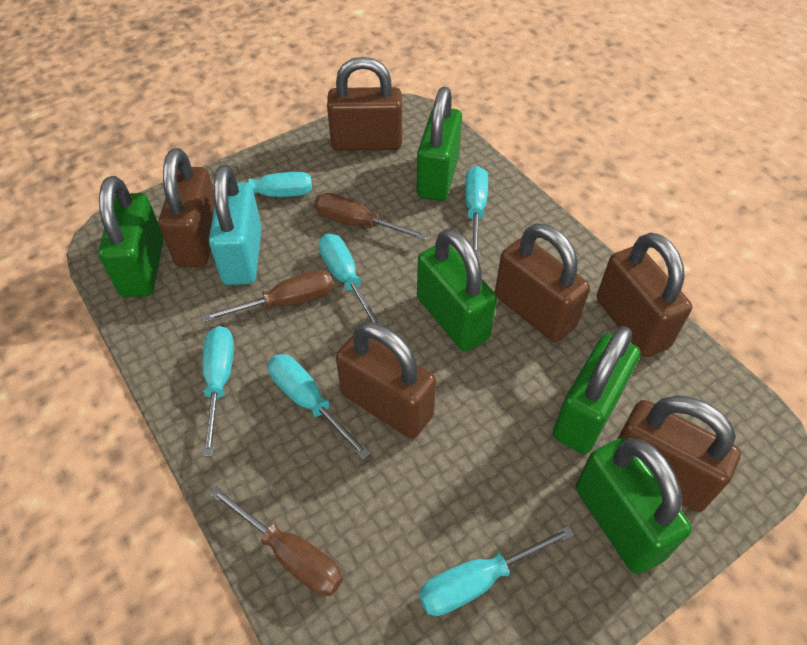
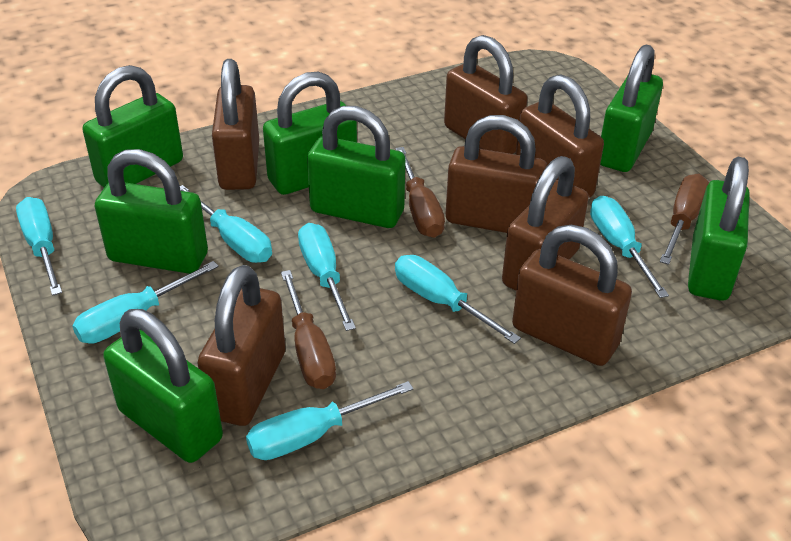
brown padlock: 6 -> 7
green padlock: 5 -> 7
turquoise padlock: 1 -> 0
turquoise screwdriver: 6 -> 7

